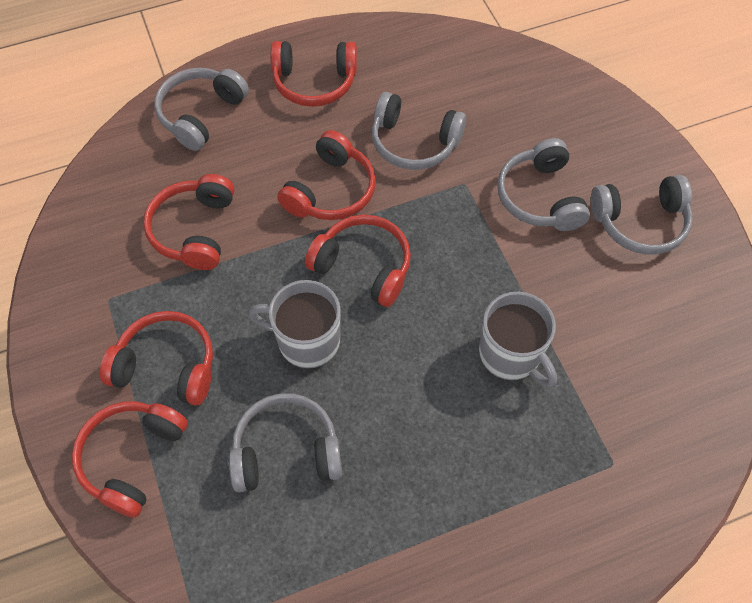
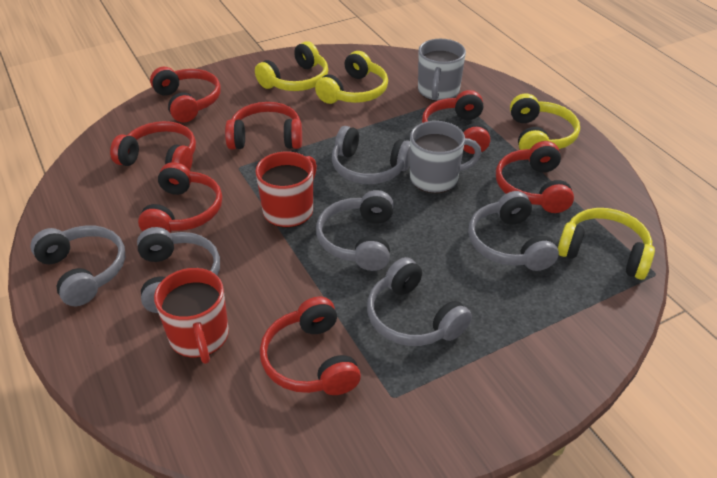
grey headphones: 5 -> 6
red headphones: 6 -> 7
red mug: 0 -> 2
yellow headphones: 0 -> 4

